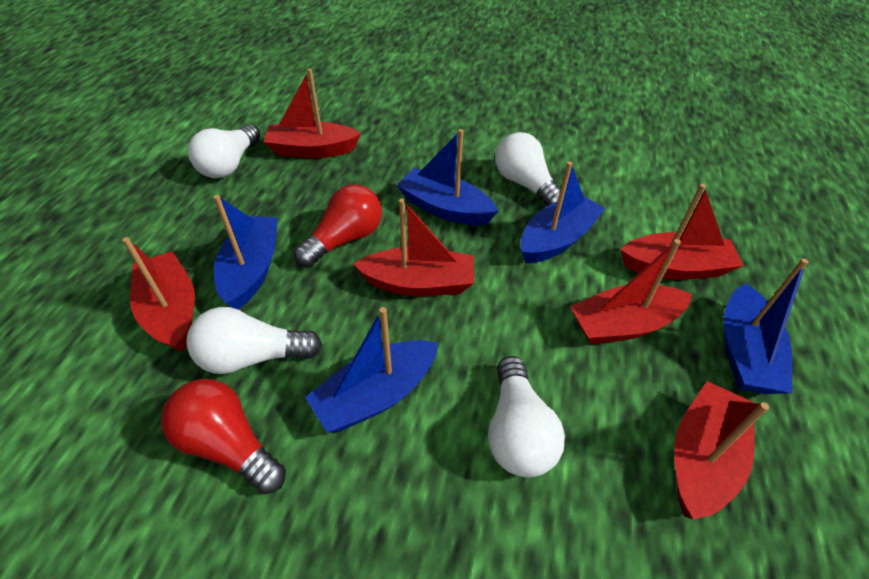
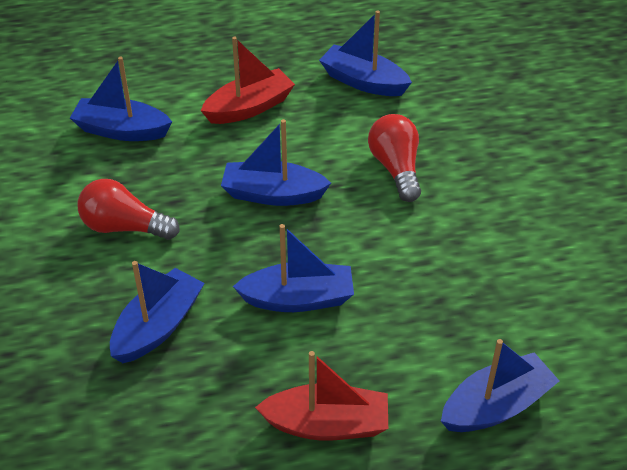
blue boat: 5 -> 6
red boat: 6 -> 2
white light bulb: 4 -> 0

